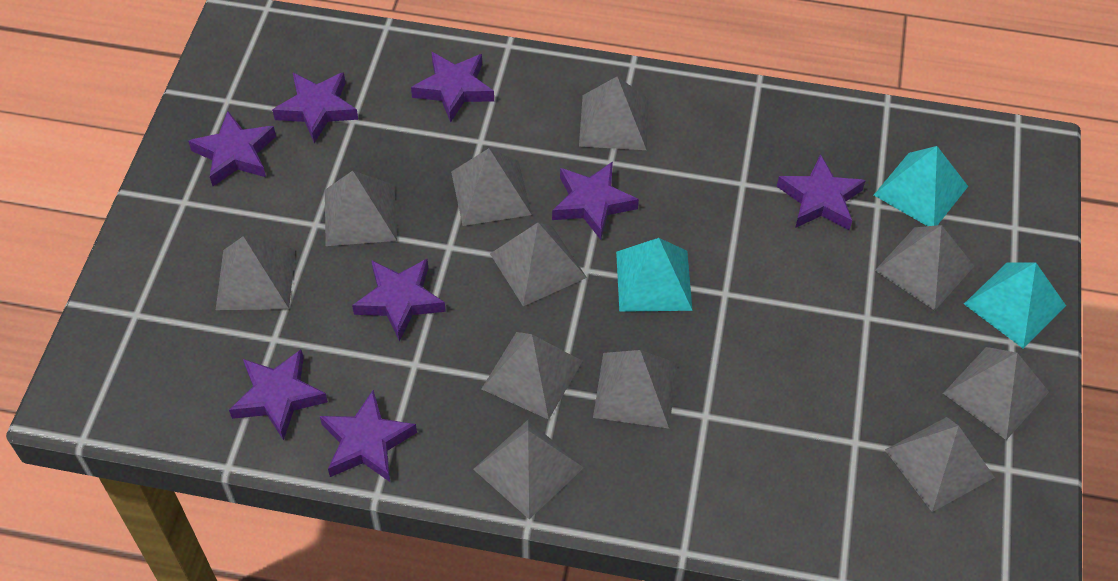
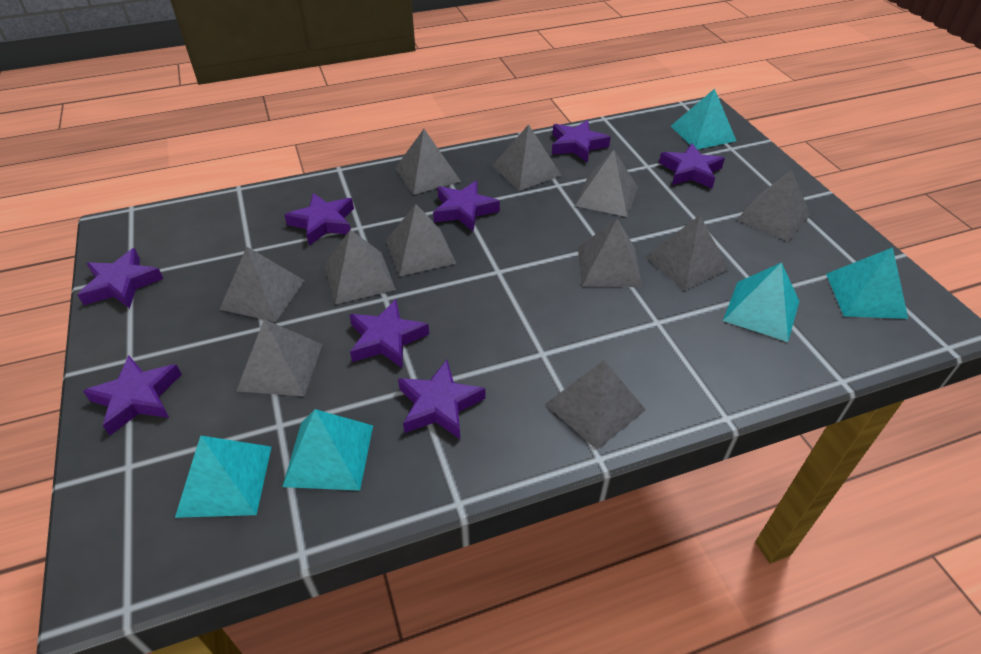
turquoise pyramid: 3 -> 5

